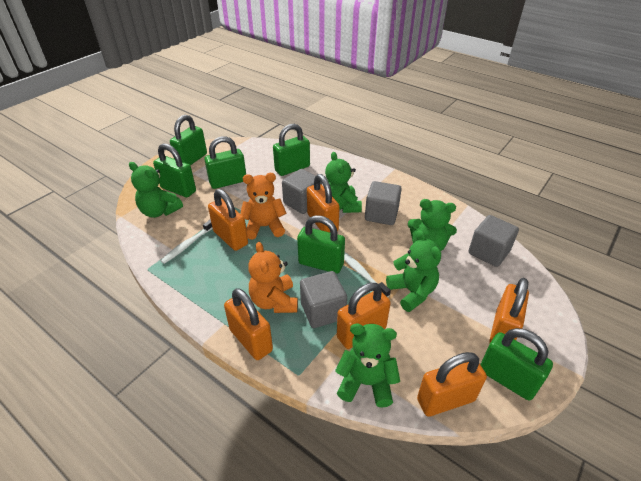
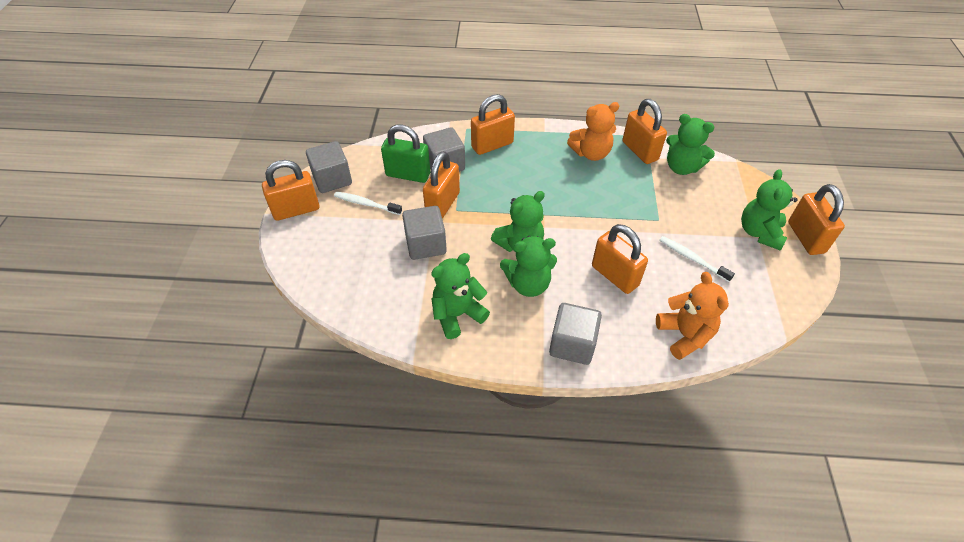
green padlock: 6 -> 1

